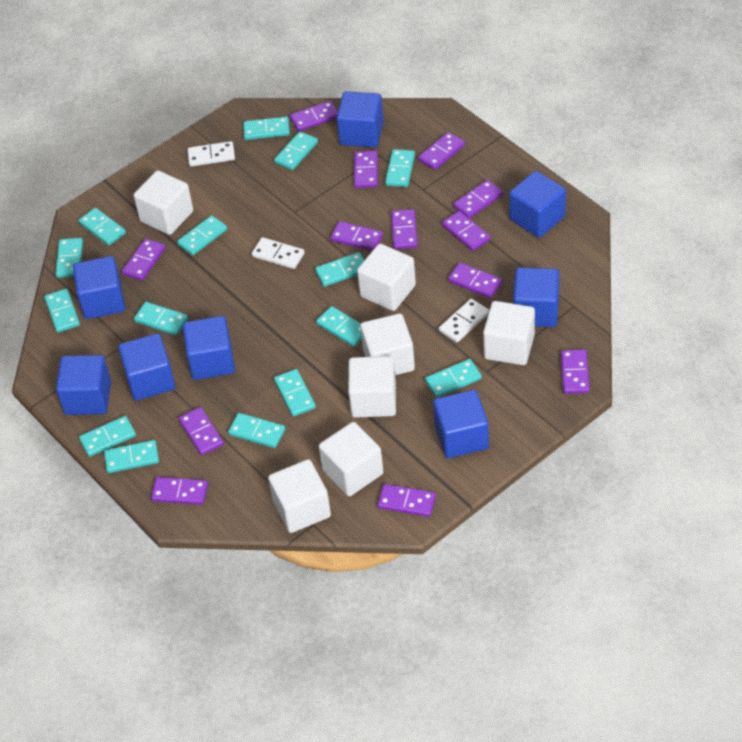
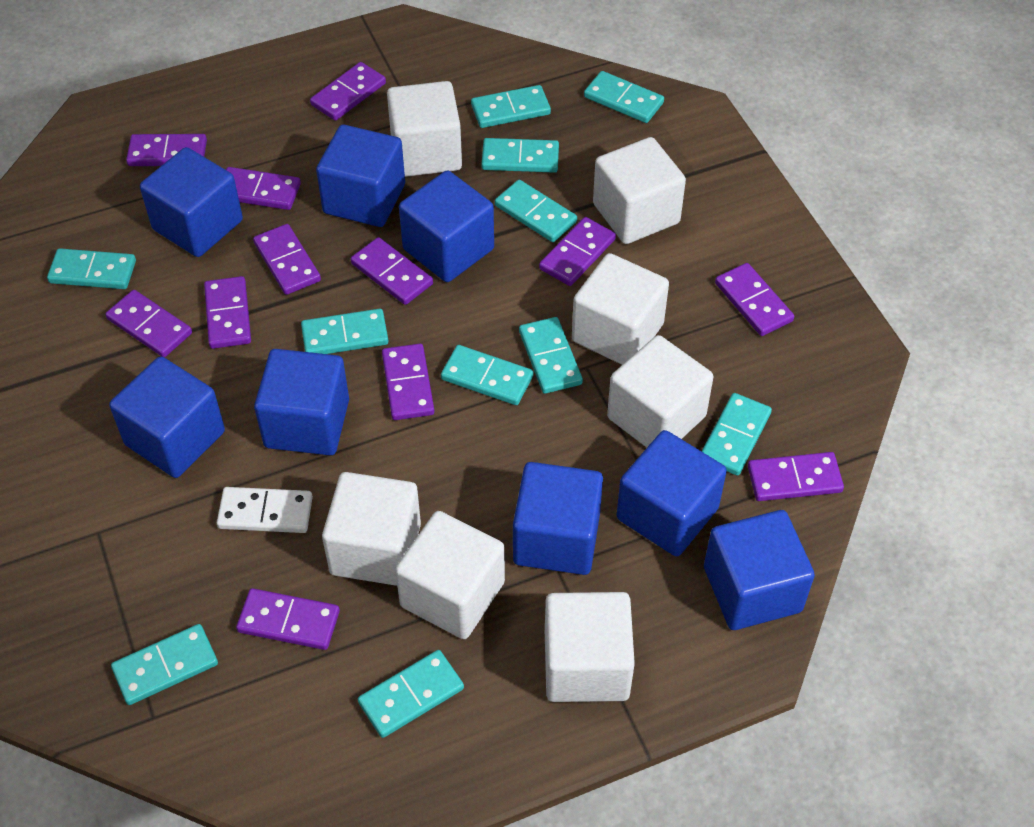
purple domino: 13 -> 12
turquoise domino: 15 -> 11
white domino: 3 -> 1

